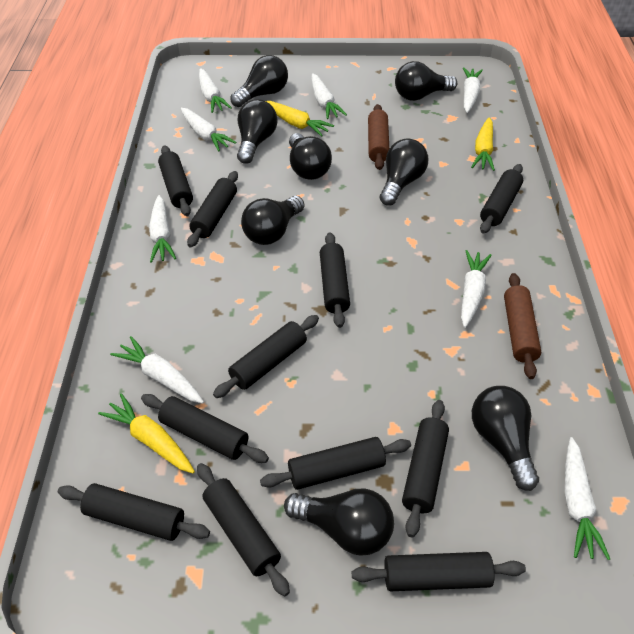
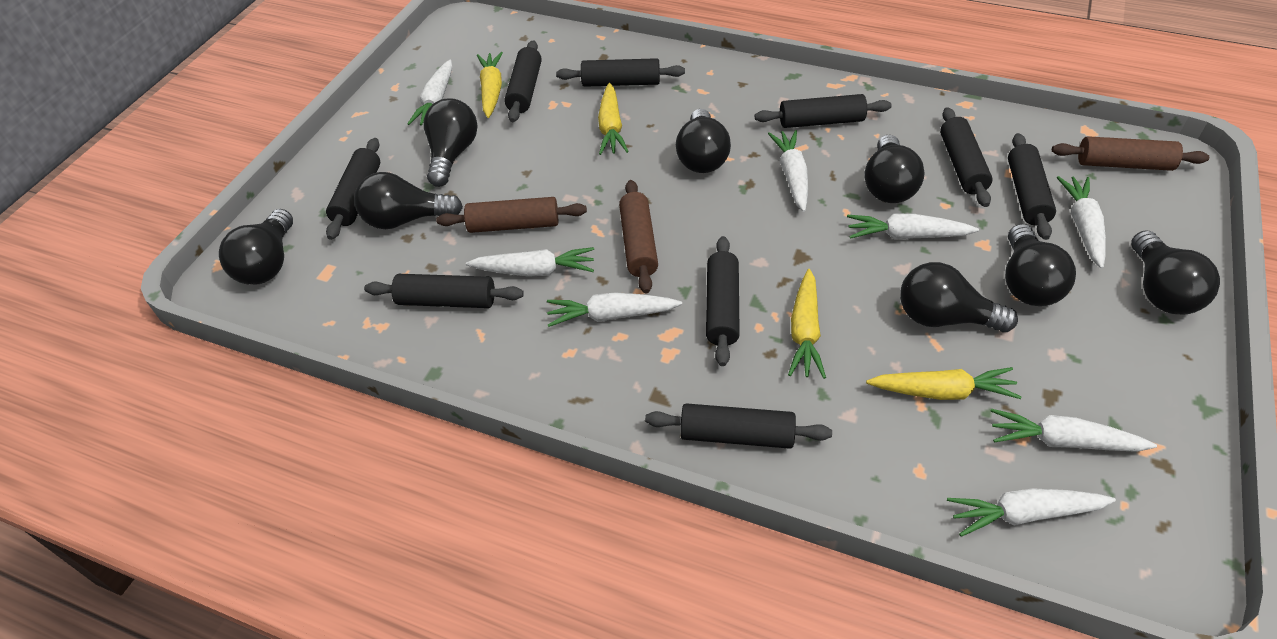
black rolling pin: 11 -> 9
brown rolling pin: 2 -> 3
yellow carrot: 3 -> 4

